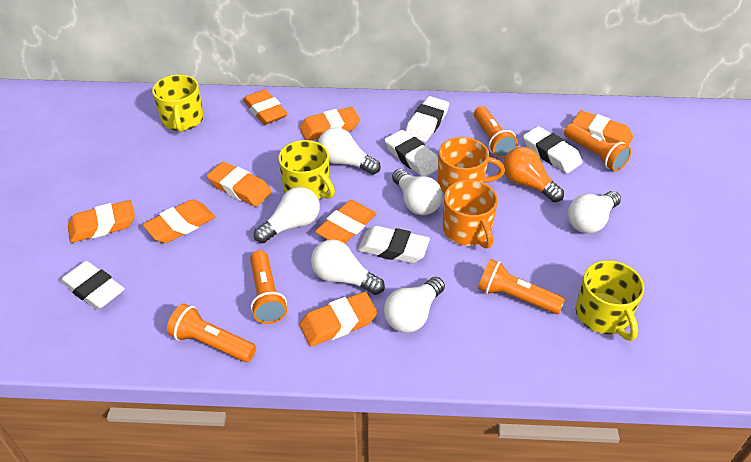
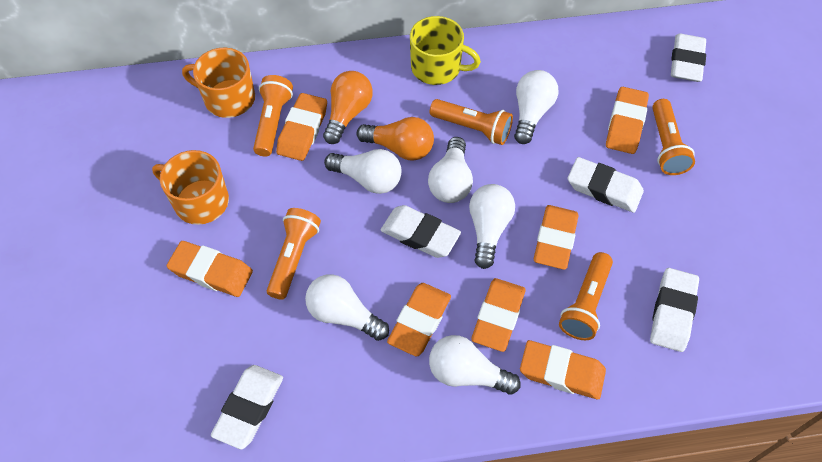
orange eraser: 8 -> 7
orange light bulb: 1 -> 2
yellow mug: 3 -> 1

